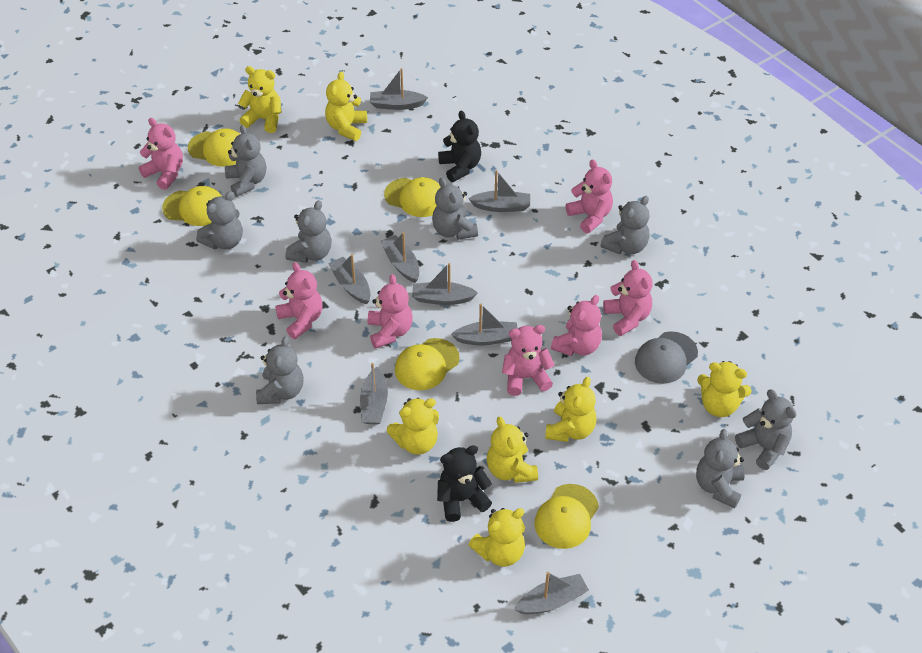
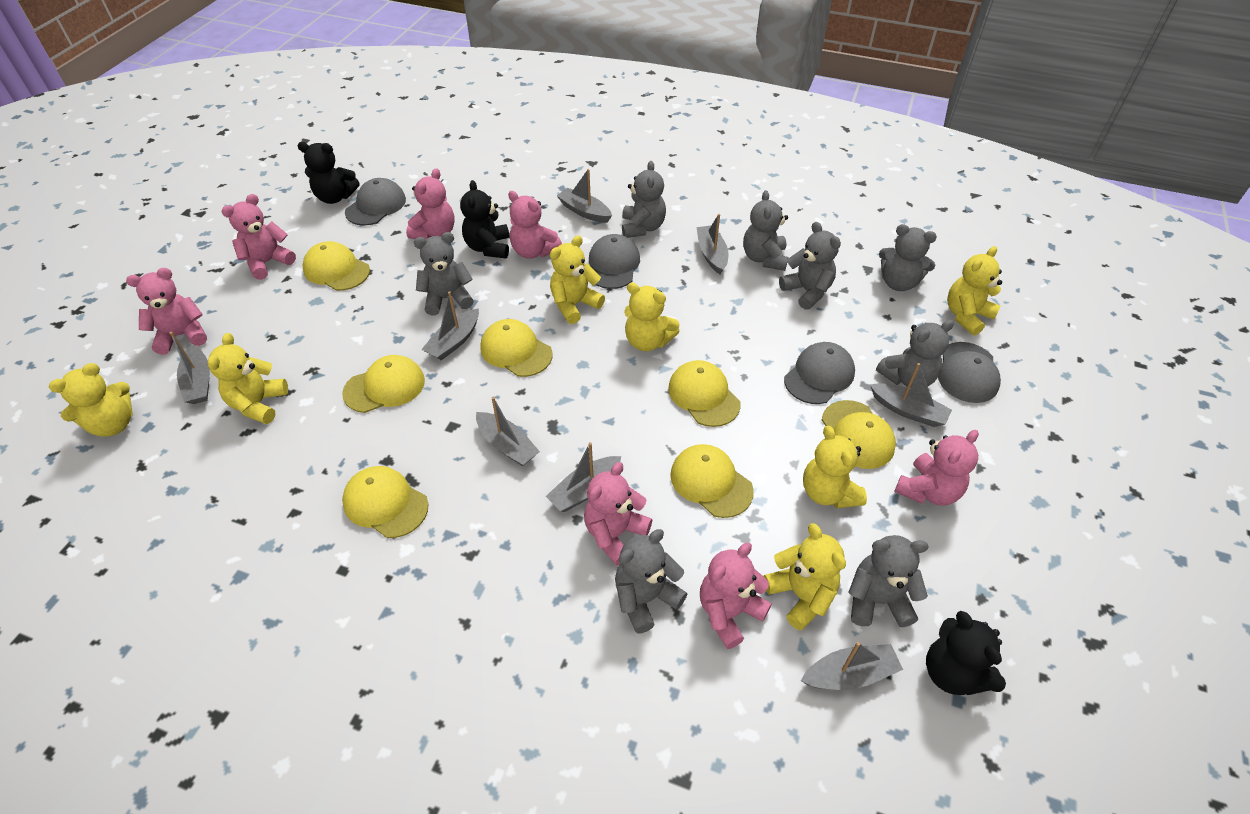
black teddy bear: 2 -> 3
grey cap: 1 -> 4
yellow cap: 5 -> 7

